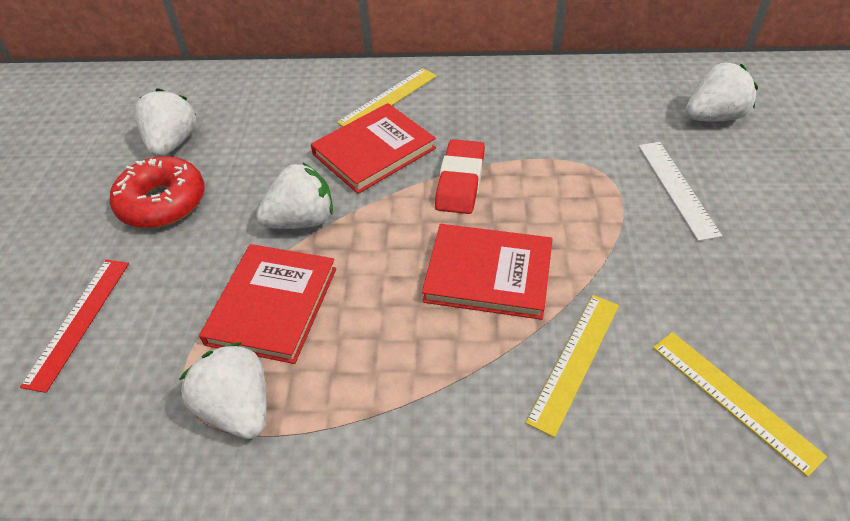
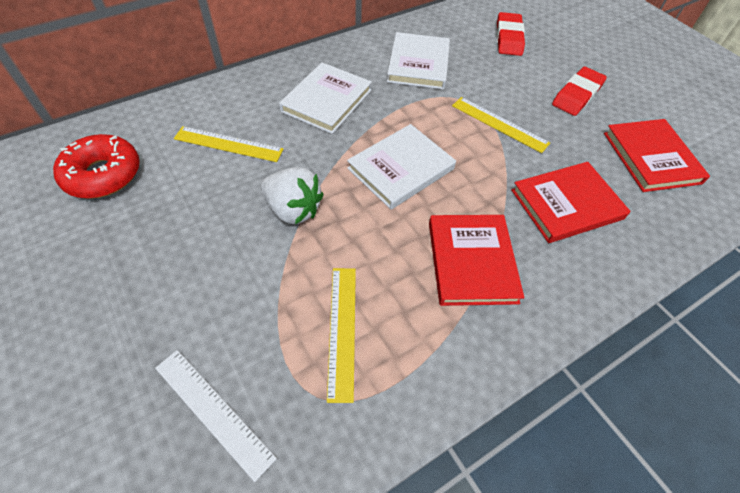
red eraser: 1 -> 2
red ruler: 1 -> 0
white book: 0 -> 3
white strawberry: 4 -> 1

